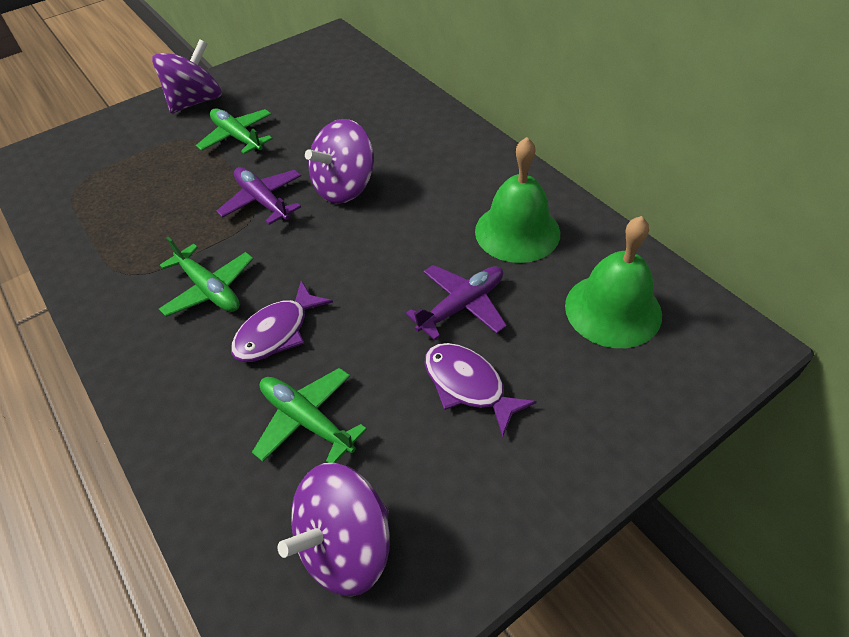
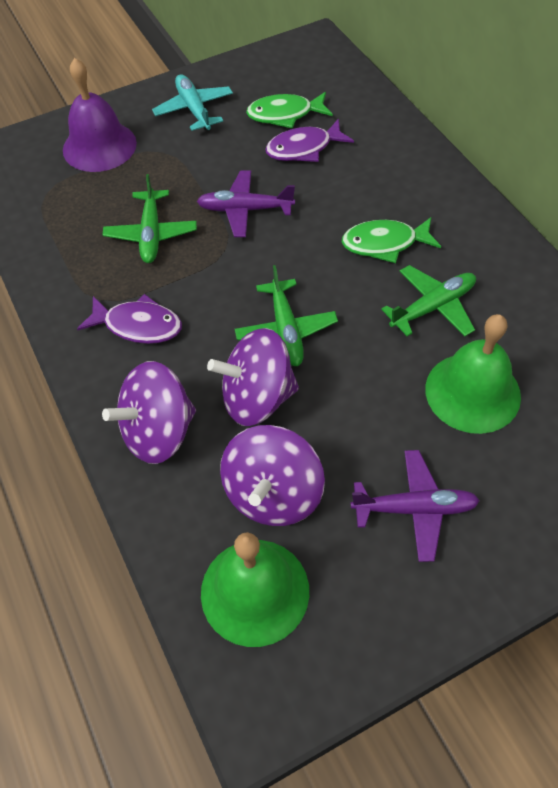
green fish: 0 -> 2
purple bell: 0 -> 1
turquoise plane: 0 -> 1

